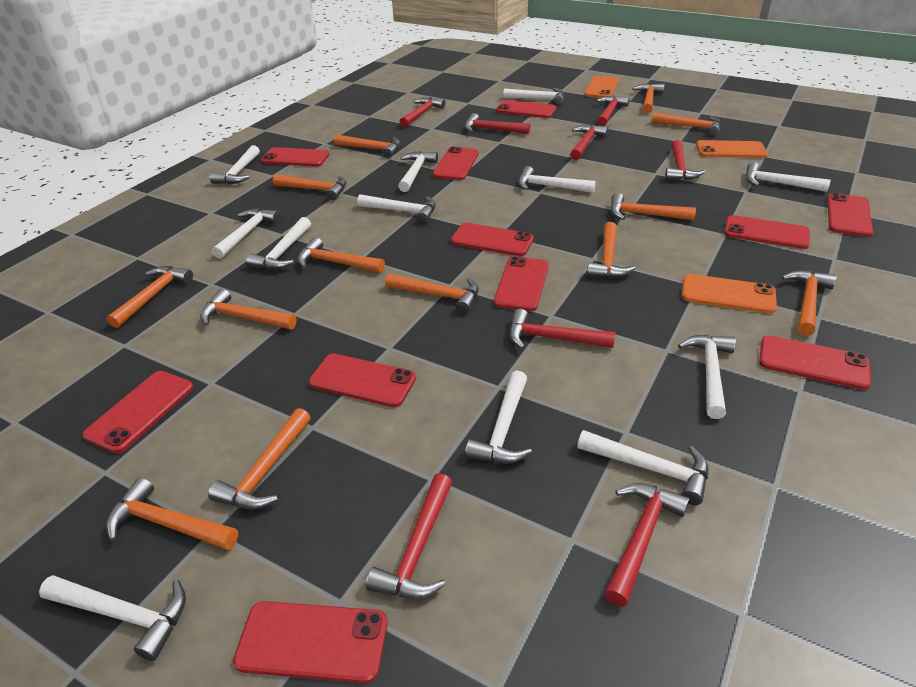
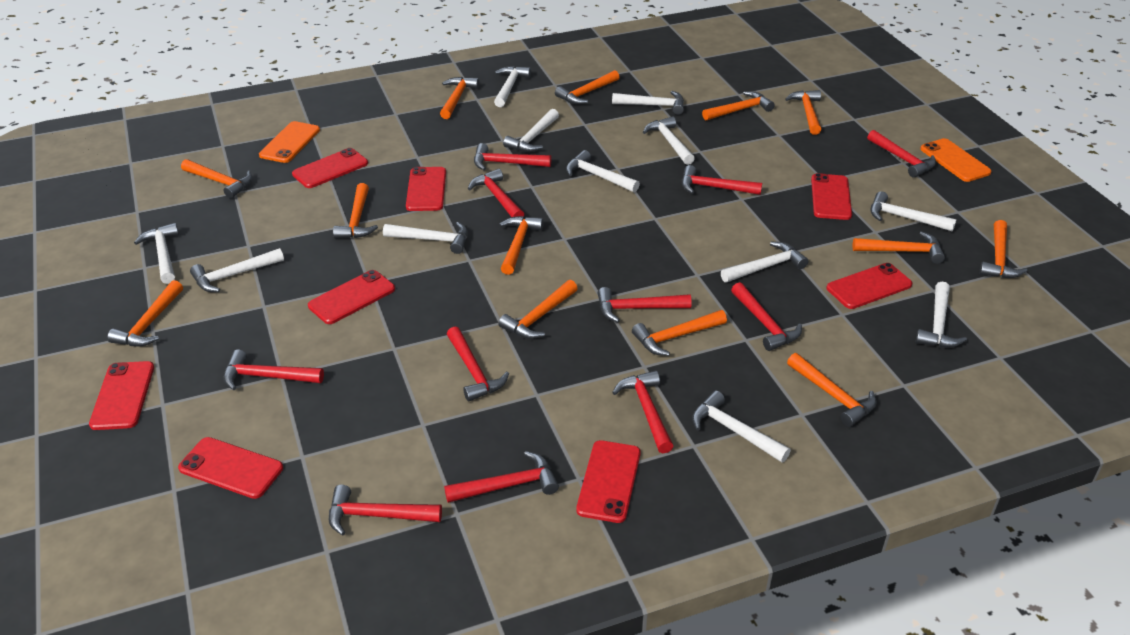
orange phone: 3 -> 2
red hammer: 8 -> 11
red phone: 11 -> 8

